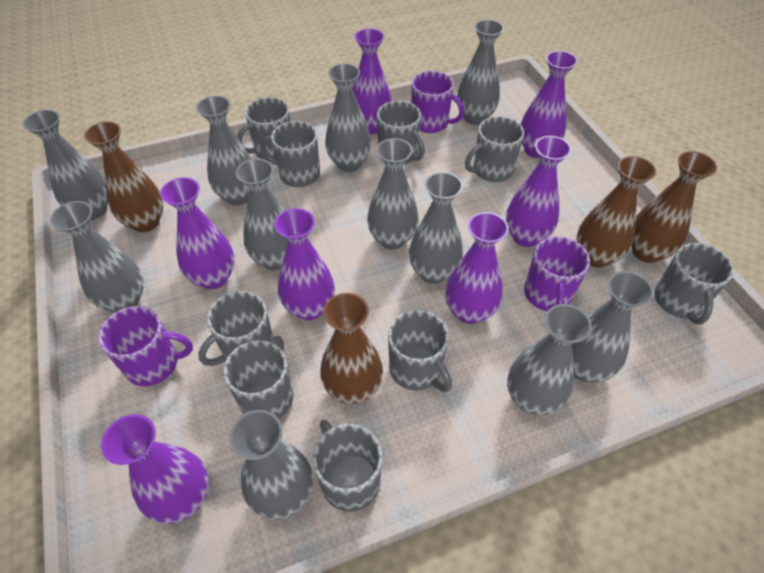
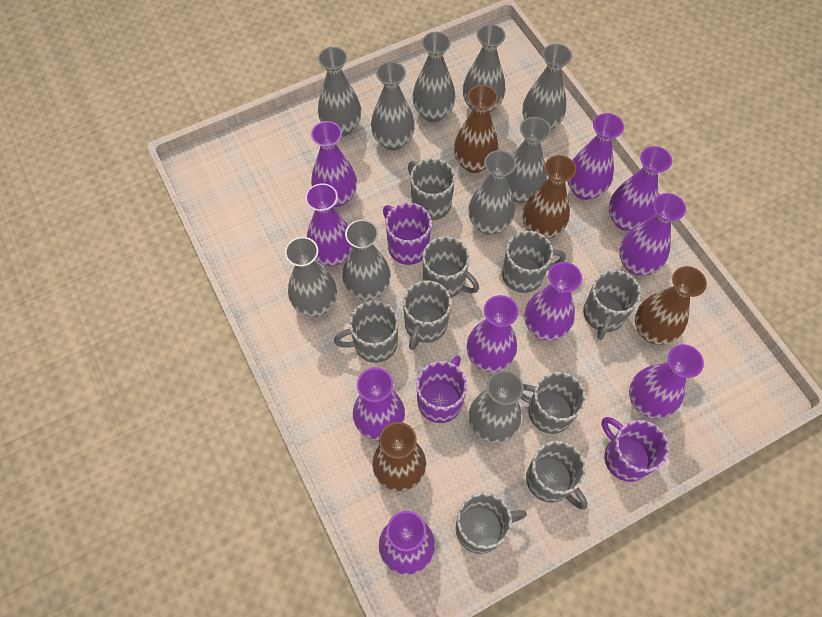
grey vase: 11 -> 10
purple vase: 7 -> 10

